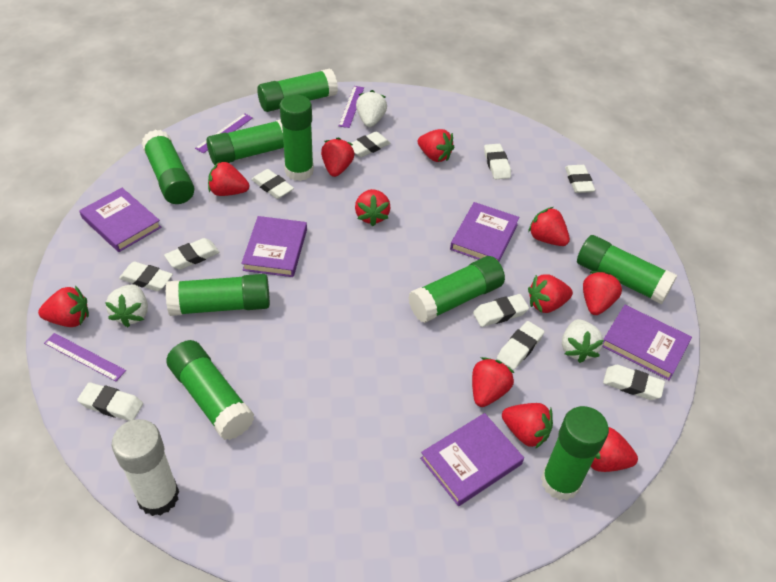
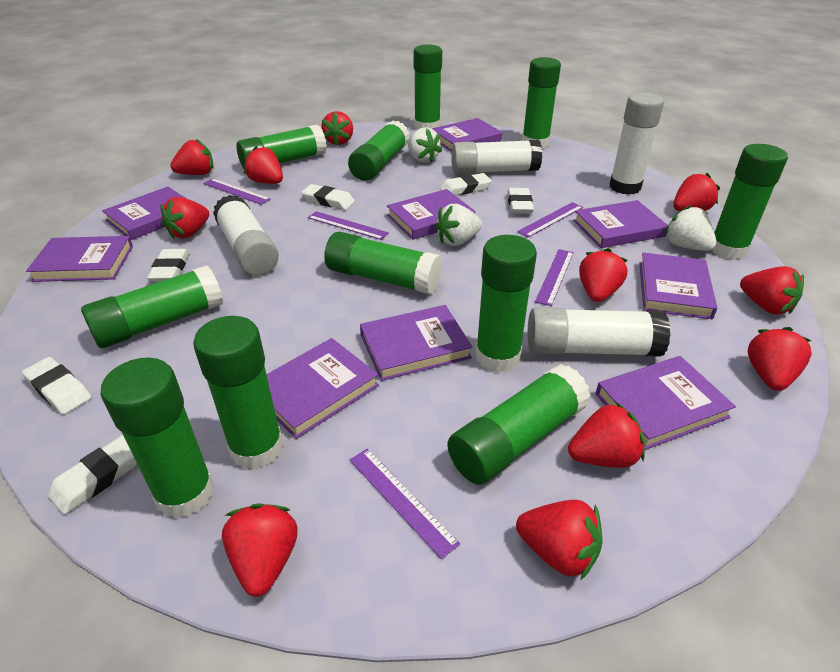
green glue stick: 9 -> 11
purple book: 5 -> 9
purple ruler: 3 -> 5
white eraser: 10 -> 6
white glue stick: 1 -> 4

